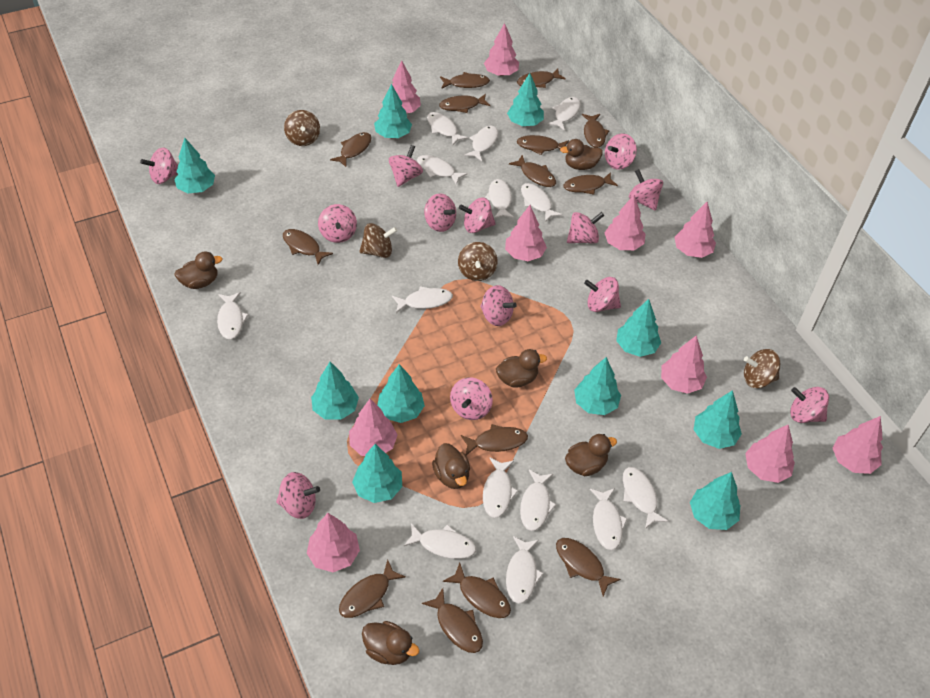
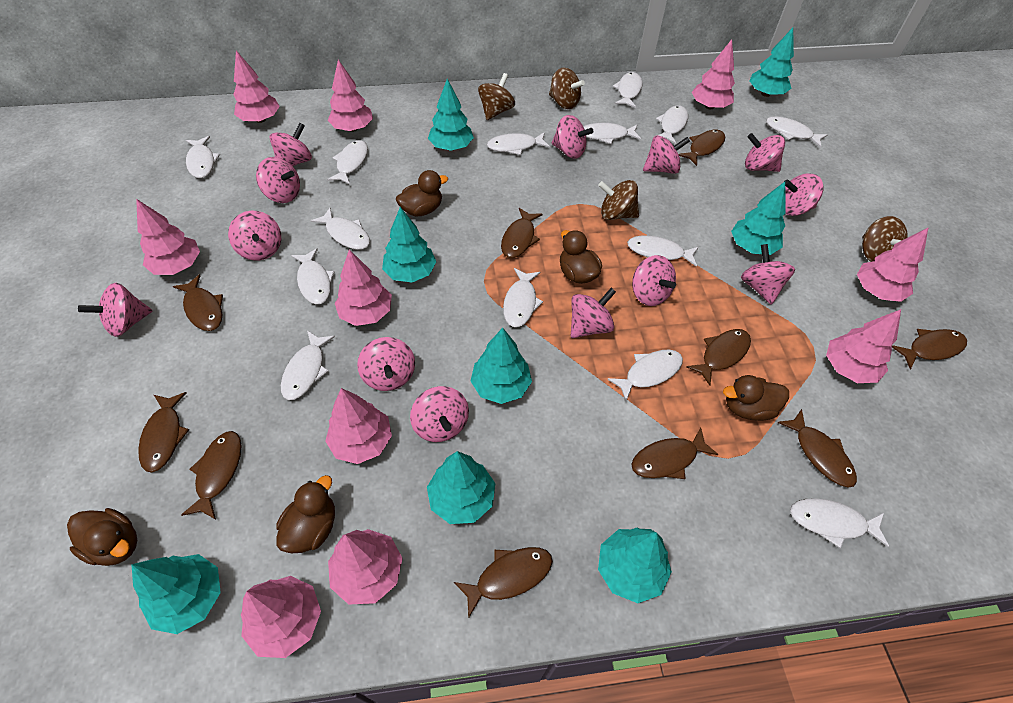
brown duck: 6 -> 5
brown fish: 14 -> 10
turquoise tree: 10 -> 8

